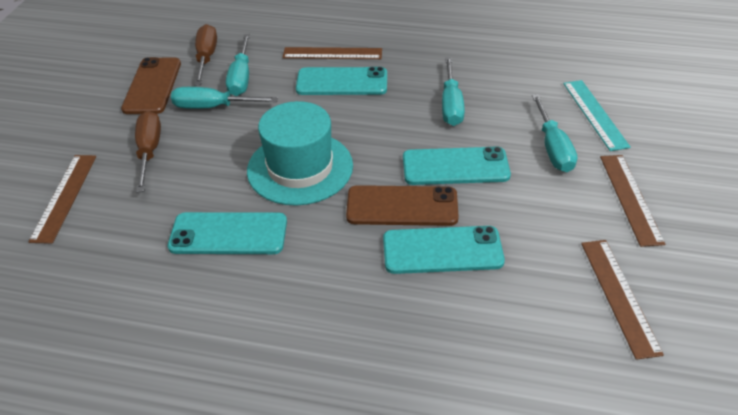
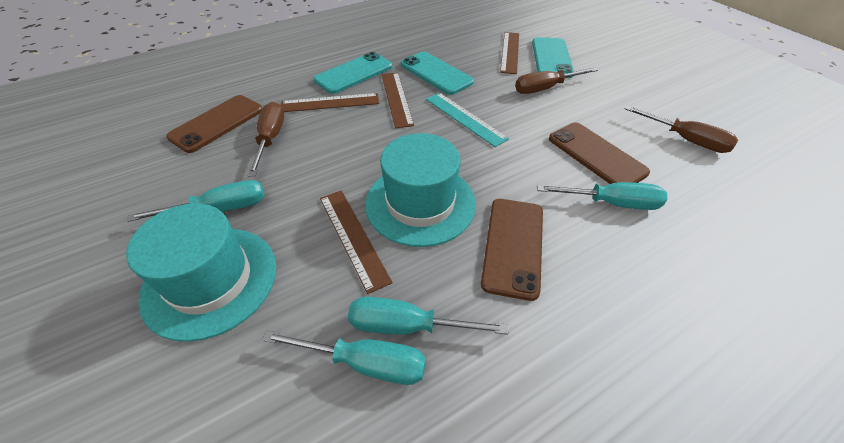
brown phone: 2 -> 3
brown screwdriver: 2 -> 3
turquoise hat: 1 -> 2
turquoise phone: 4 -> 3

